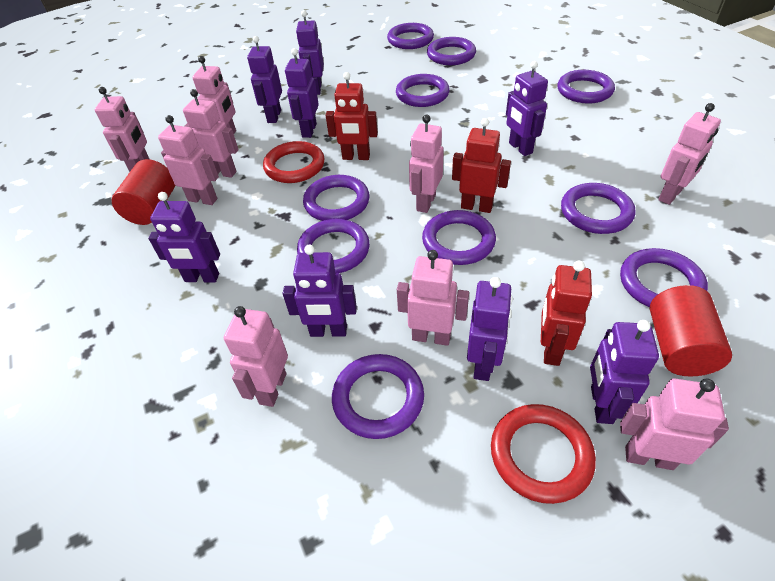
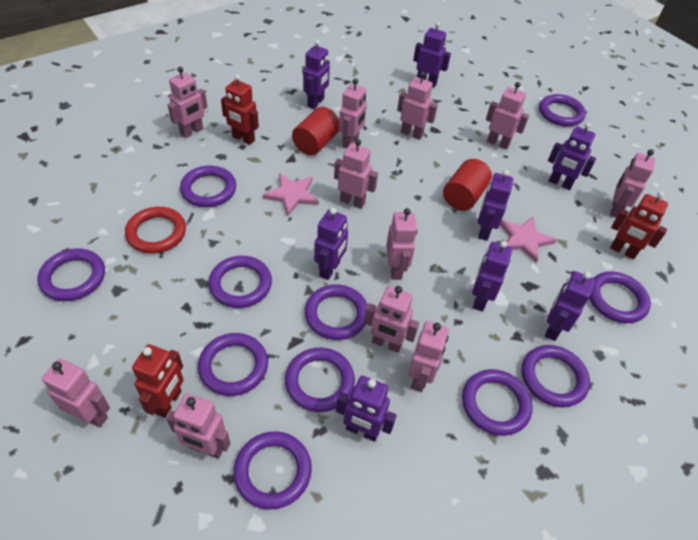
pink robot: 9 -> 11
pink star: 0 -> 2
purple ring: 10 -> 11
red ring: 2 -> 1

